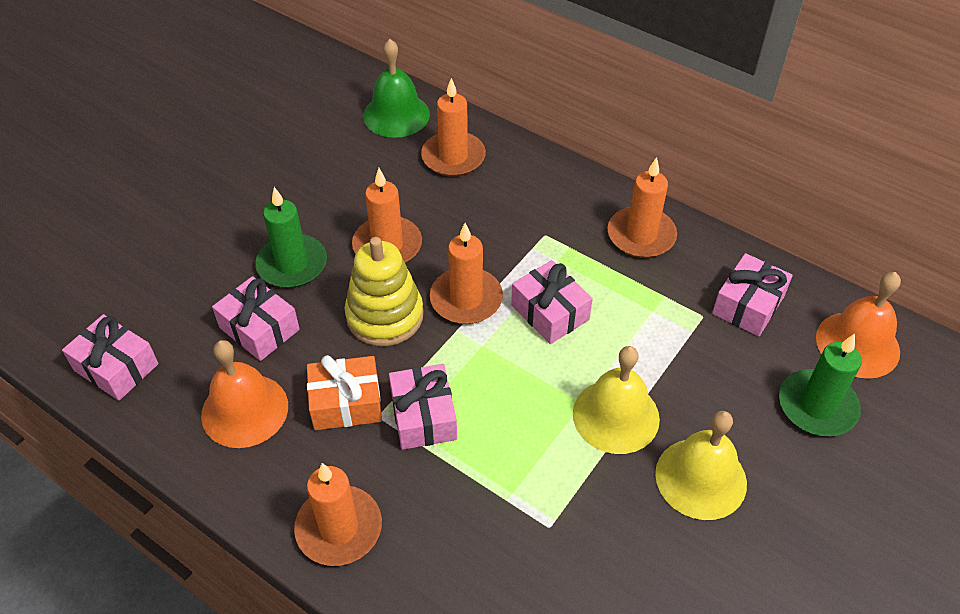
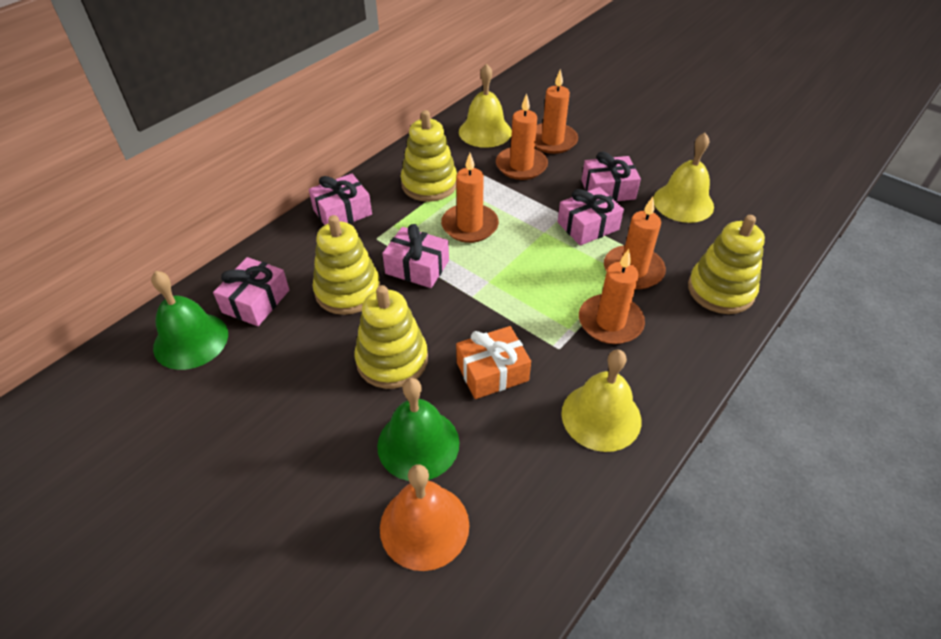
green bell: 1 -> 2
green candle: 2 -> 0
orange bell: 2 -> 1
yellow bell: 2 -> 3
yellow stacking toy: 1 -> 4

